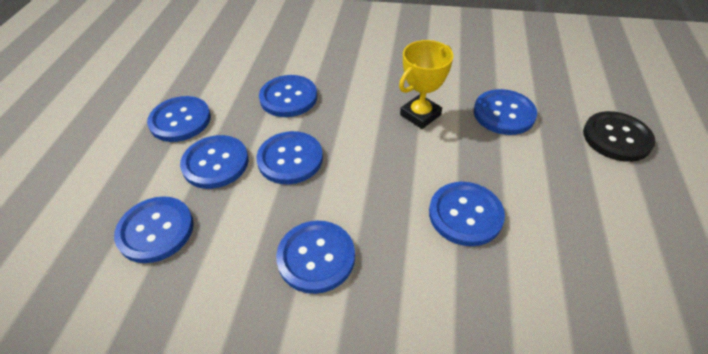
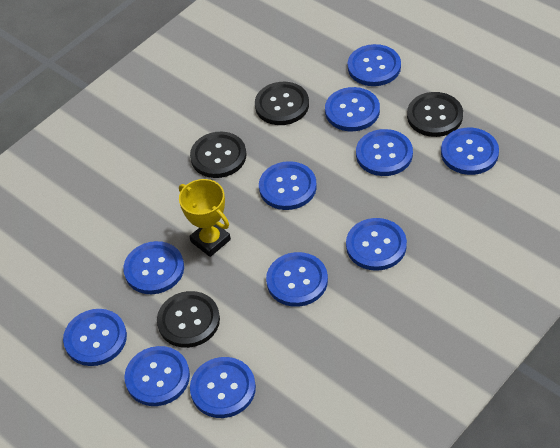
black button: 1 -> 4
blue button: 8 -> 11

